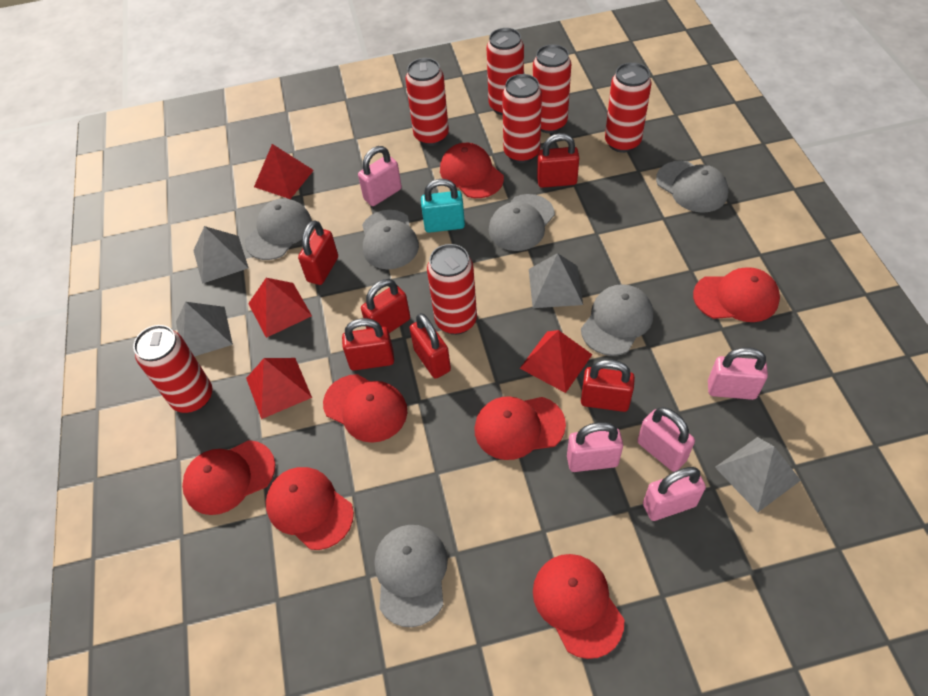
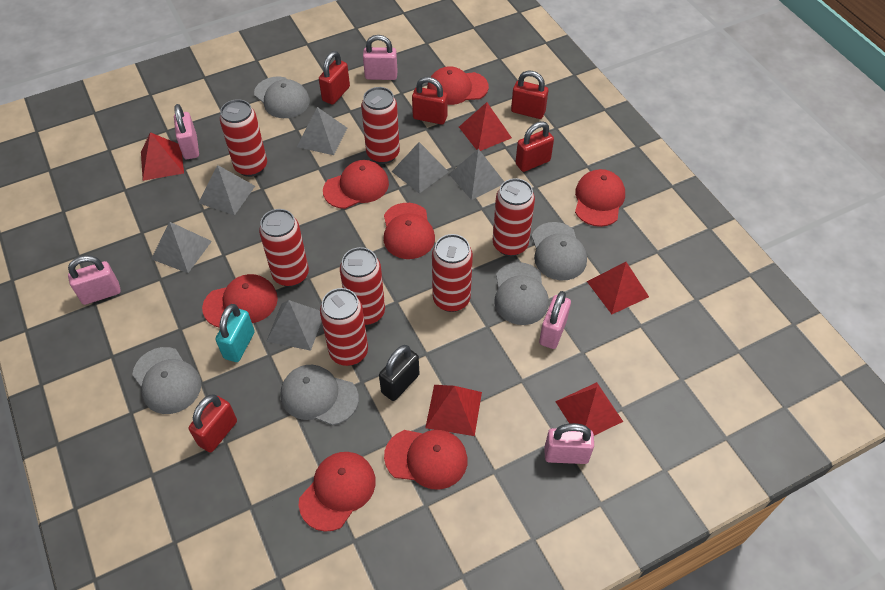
black padlock: 0 -> 1
grey cap: 6 -> 5
grey pyramid: 4 -> 6
red padlock: 6 -> 5
red pyramid: 4 -> 5

